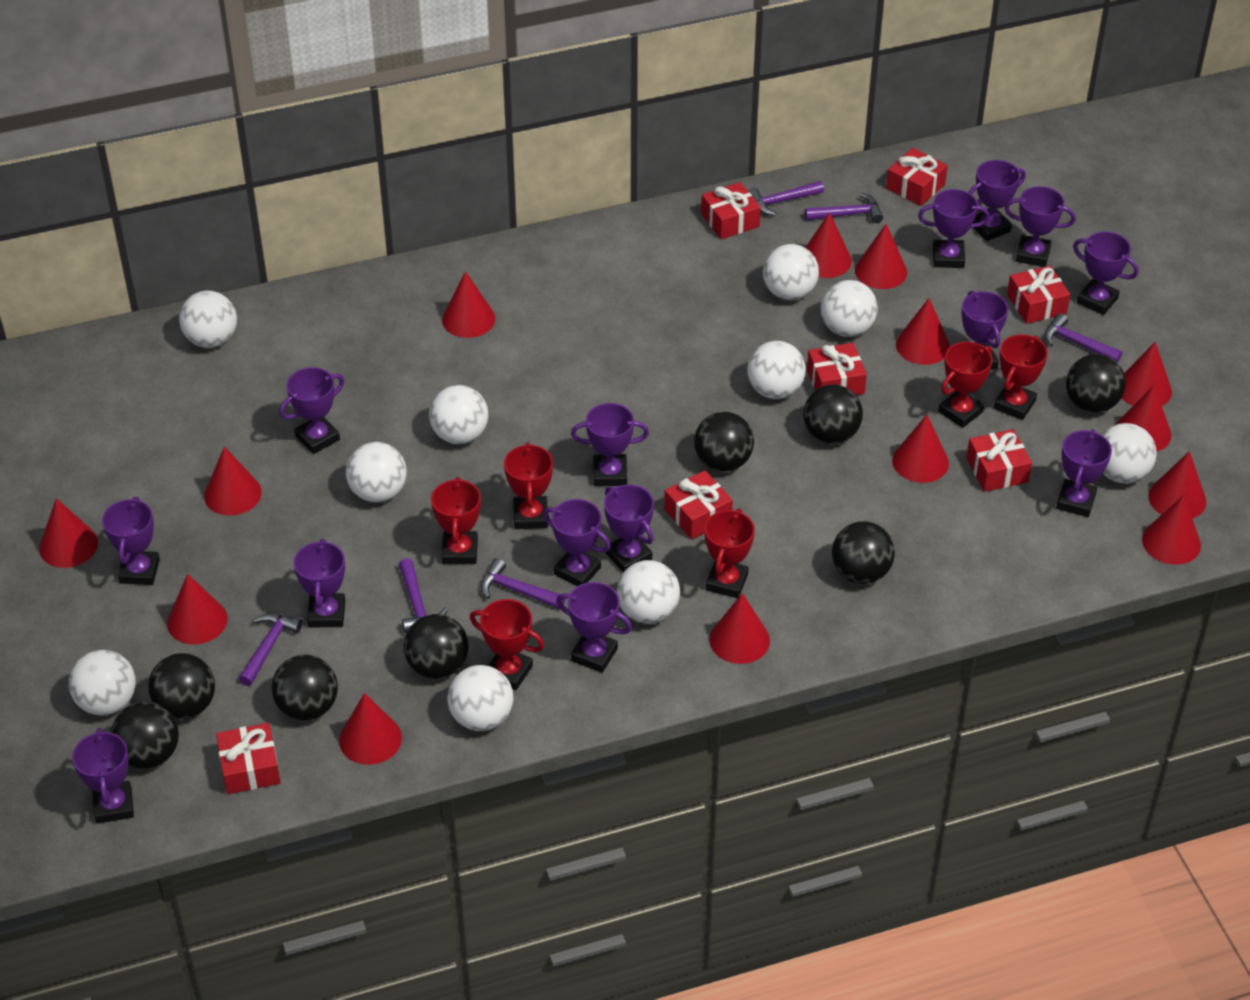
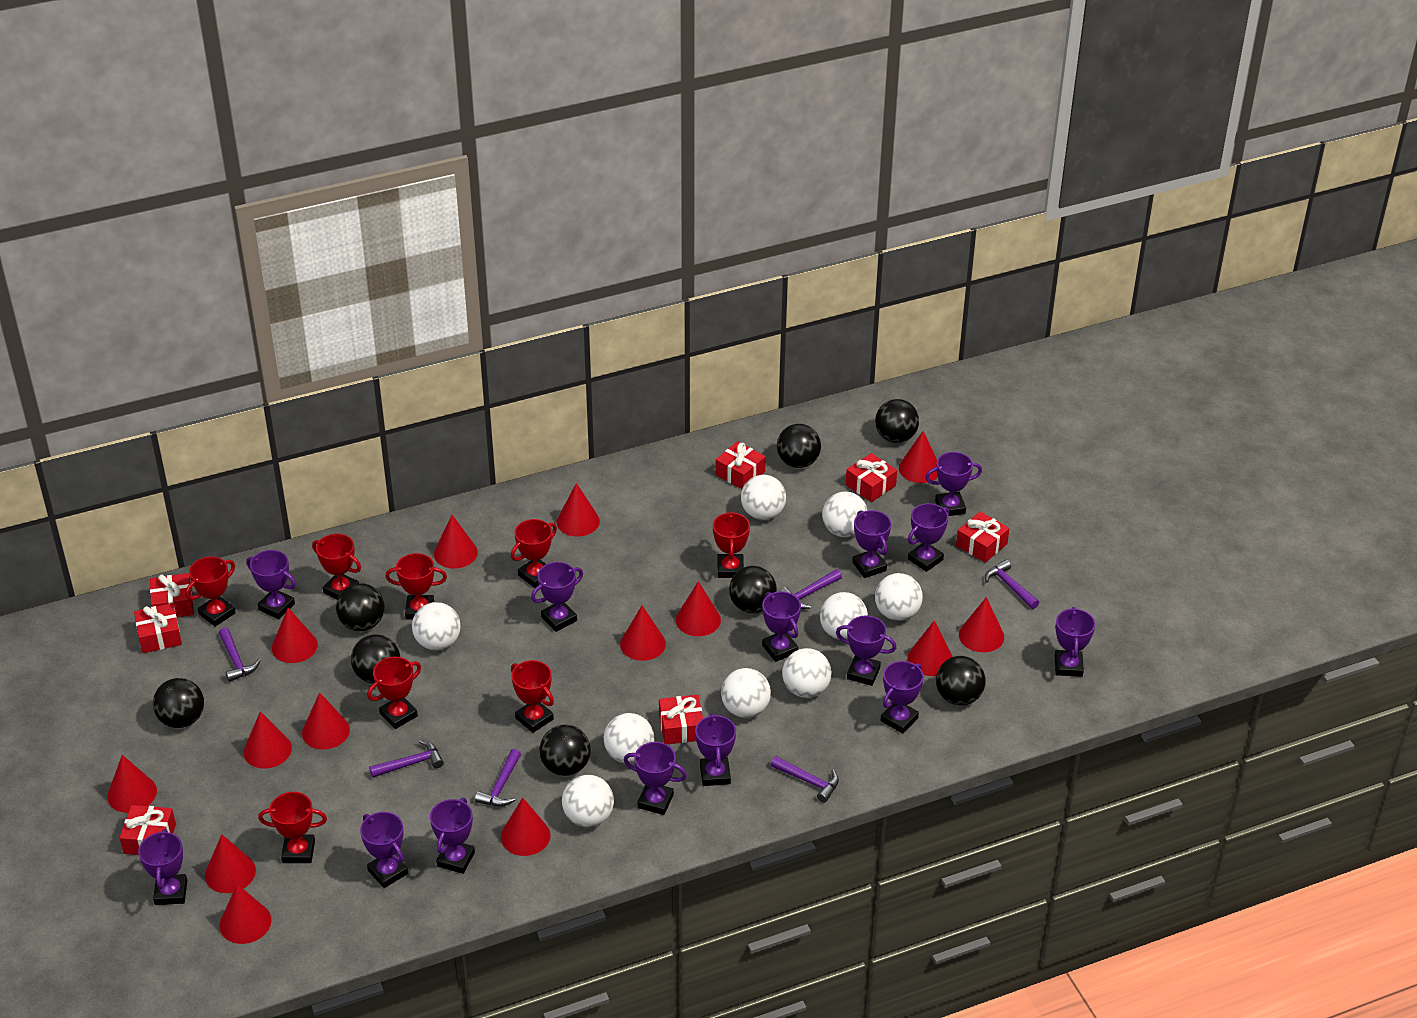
red trophy: 6 -> 8
white ball: 10 -> 9

